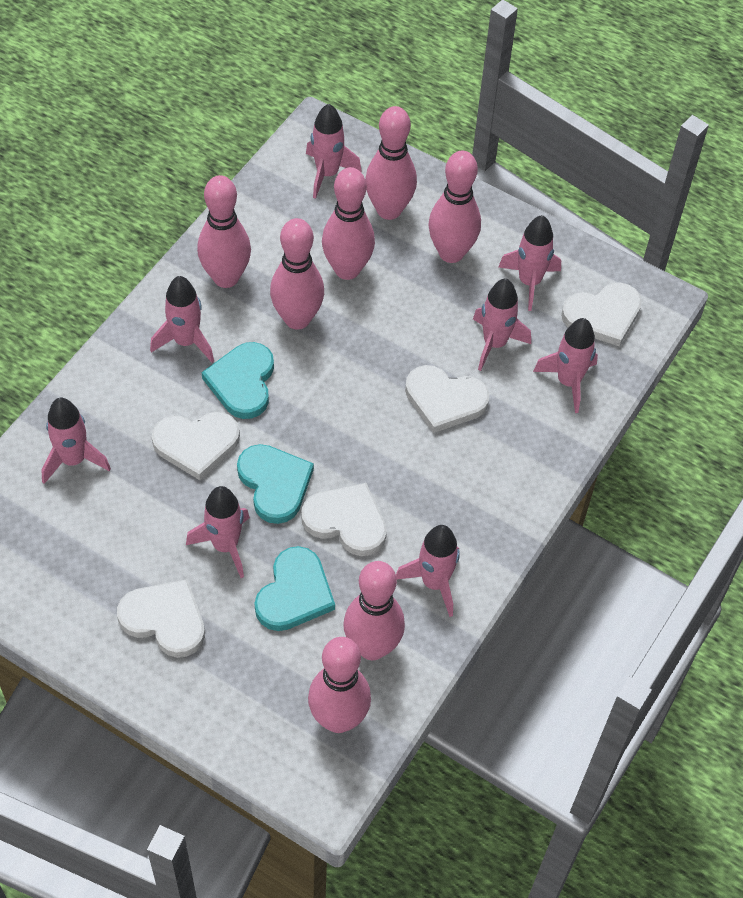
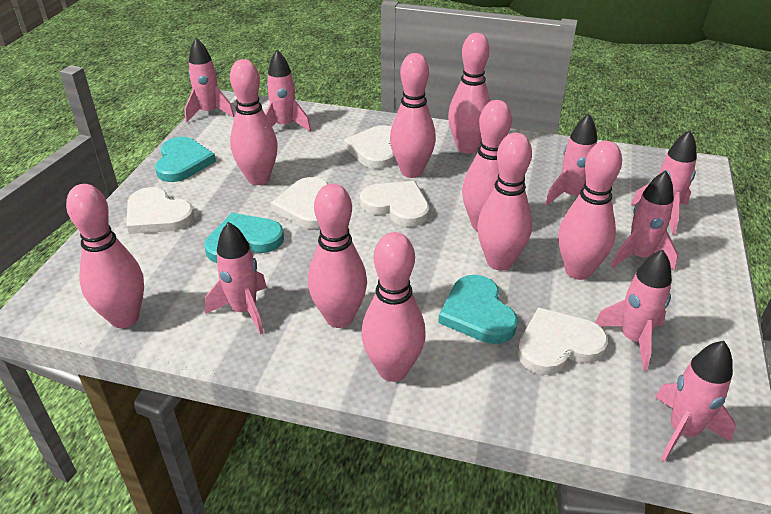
pink bowling pin: 7 -> 9

